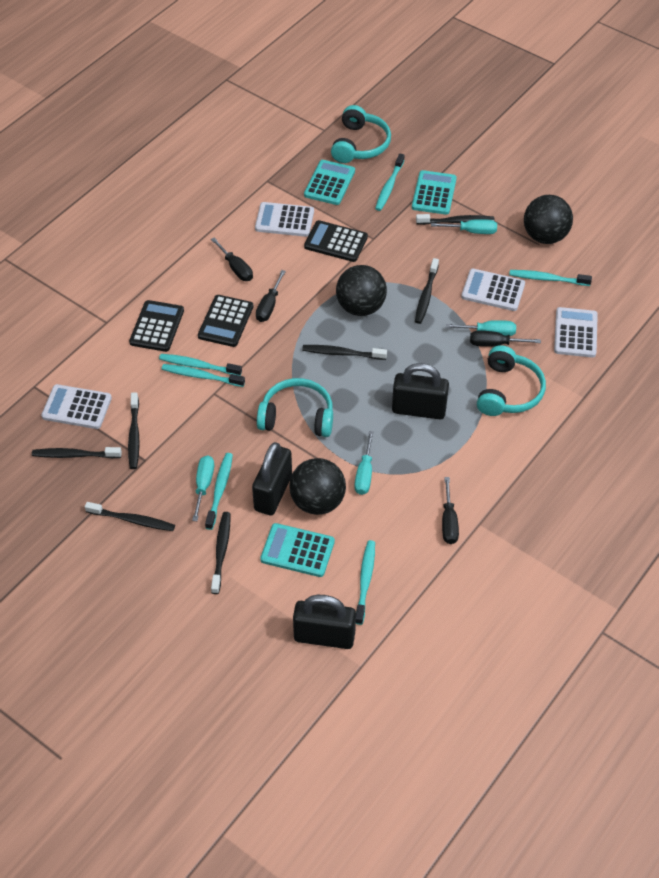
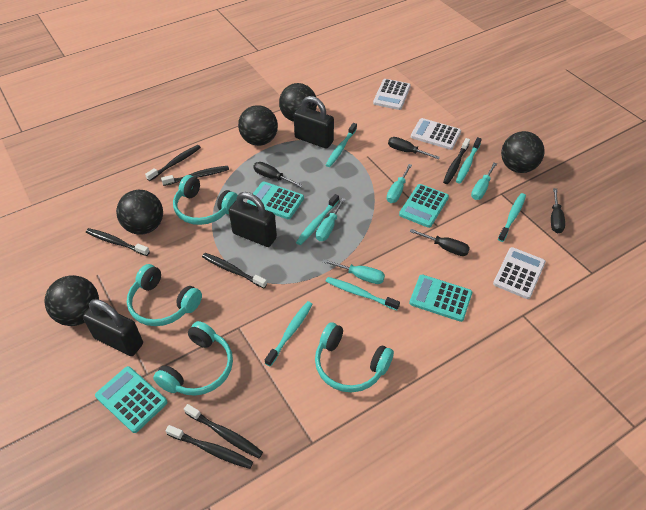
black ball: 3 -> 5
black calculator: 3 -> 0
turquoise calculator: 3 -> 4
turquoise headphones: 3 -> 4
white calculator: 4 -> 3

